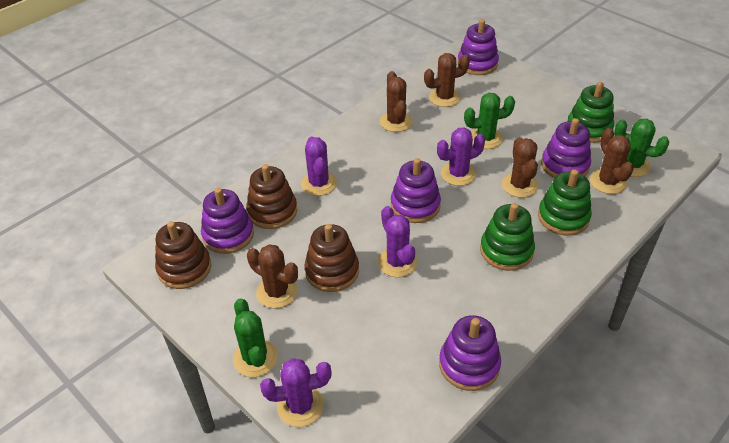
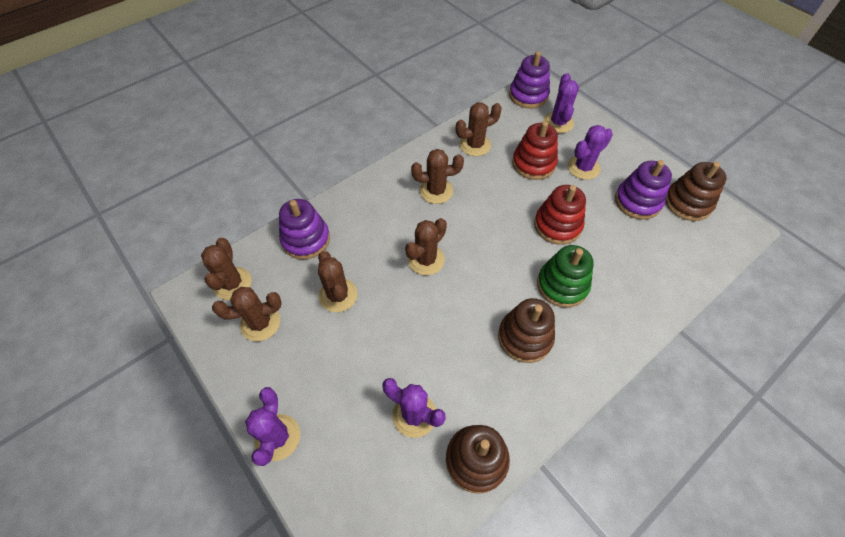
brown cactus: 5 -> 6
green cactus: 3 -> 0
green stacking toy: 3 -> 1
purple stacking toy: 5 -> 3
red stacking toy: 0 -> 2

